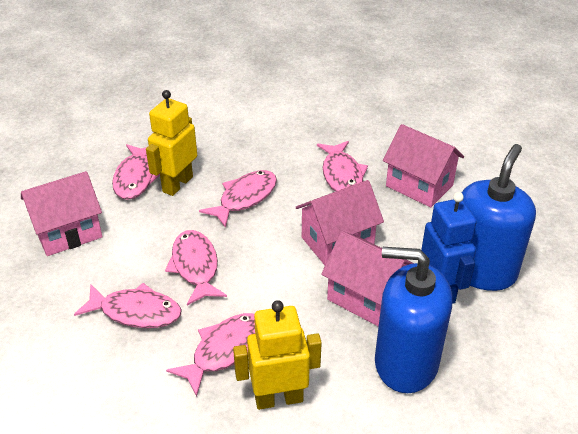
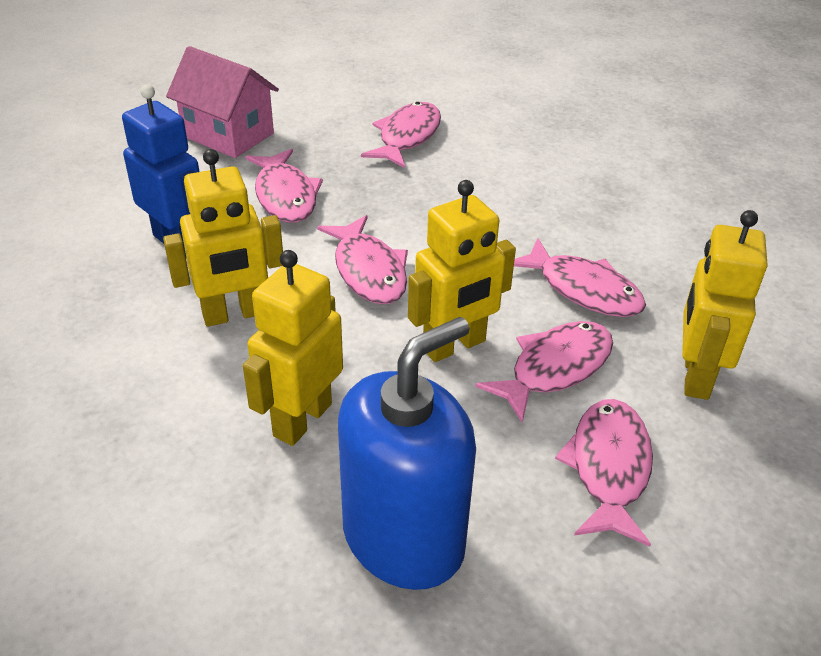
blue soap dispenser: 2 -> 1
pink house: 4 -> 1
yellow robot: 2 -> 4

